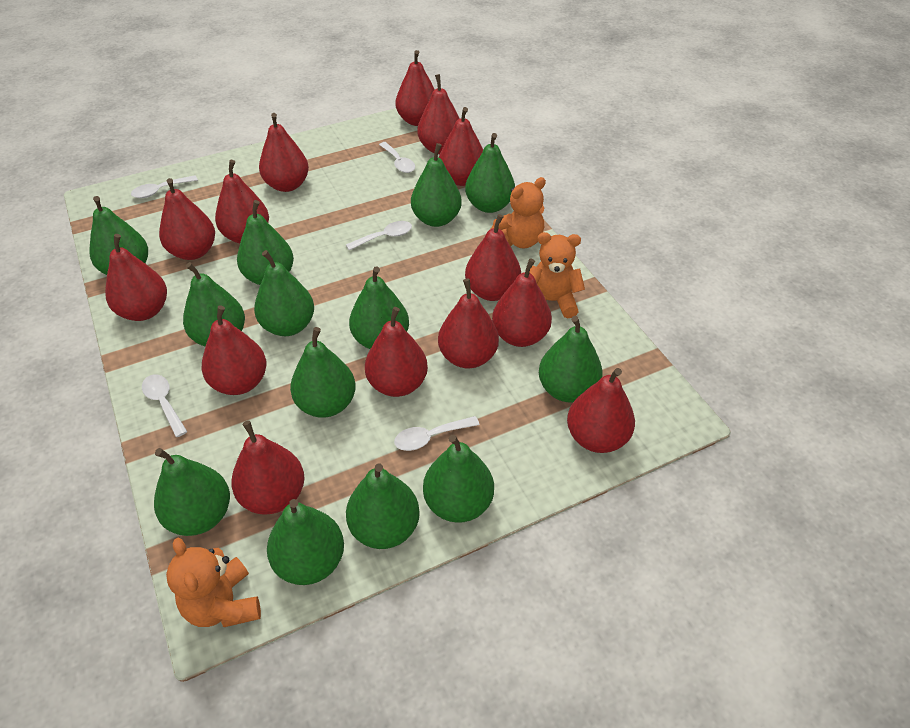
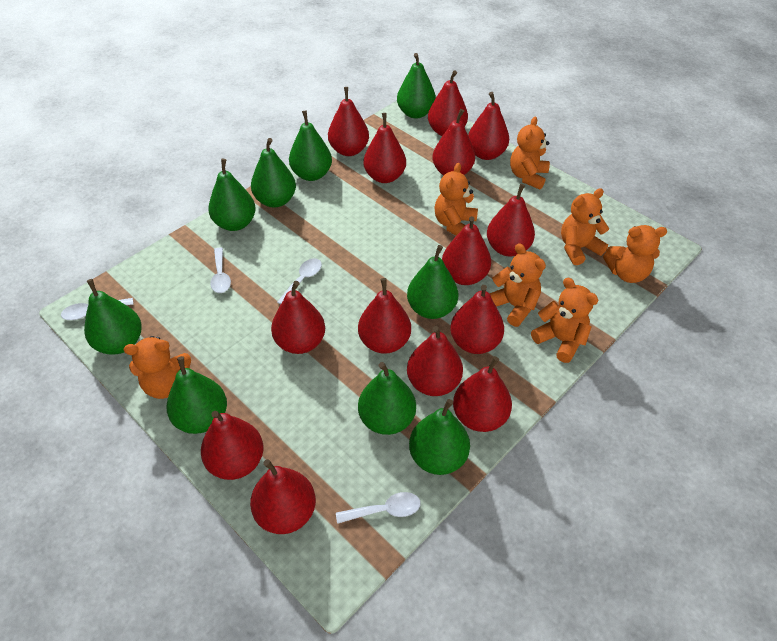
green pear: 13 -> 9
orange teddy bear: 3 -> 7
white spoon: 5 -> 4

